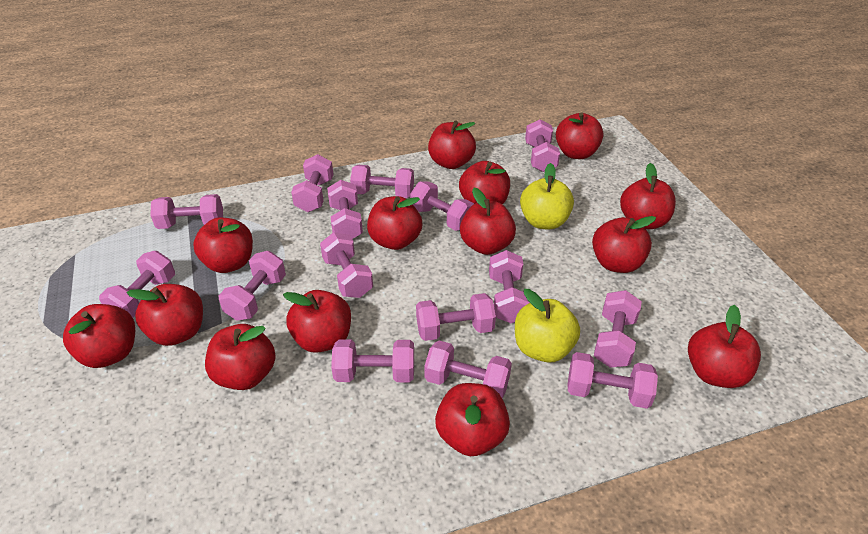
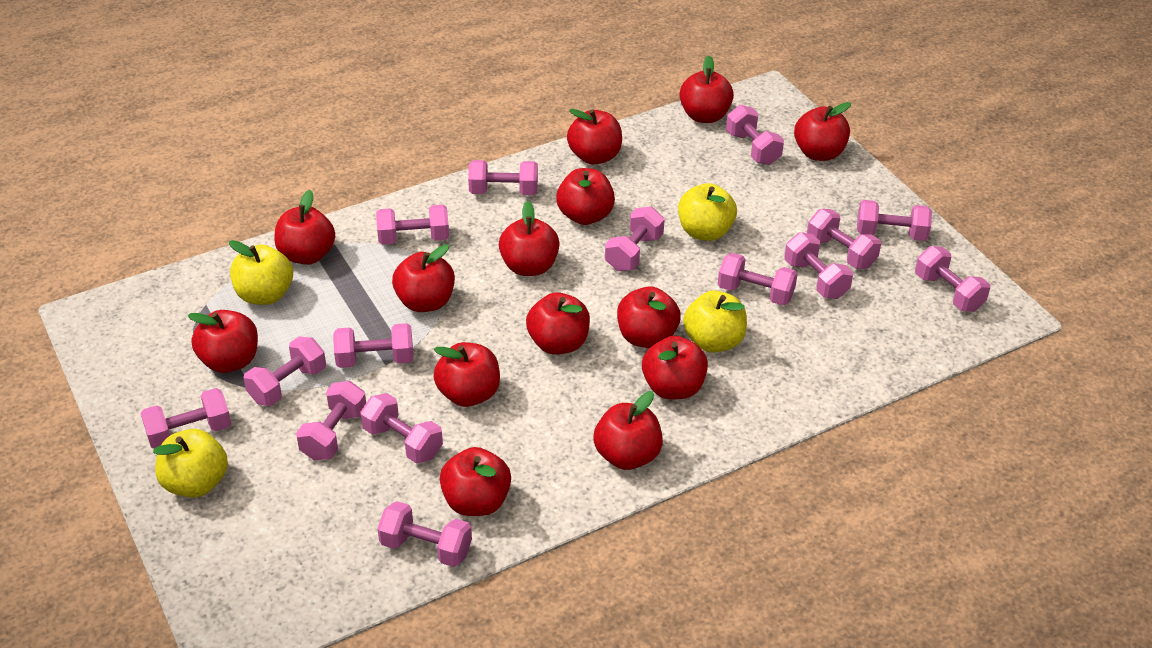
yellow apple: 2 -> 4

